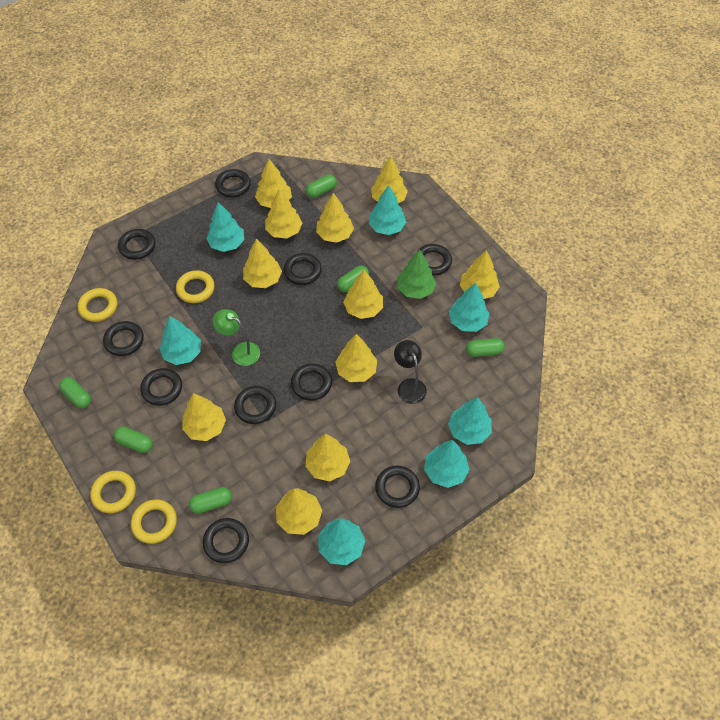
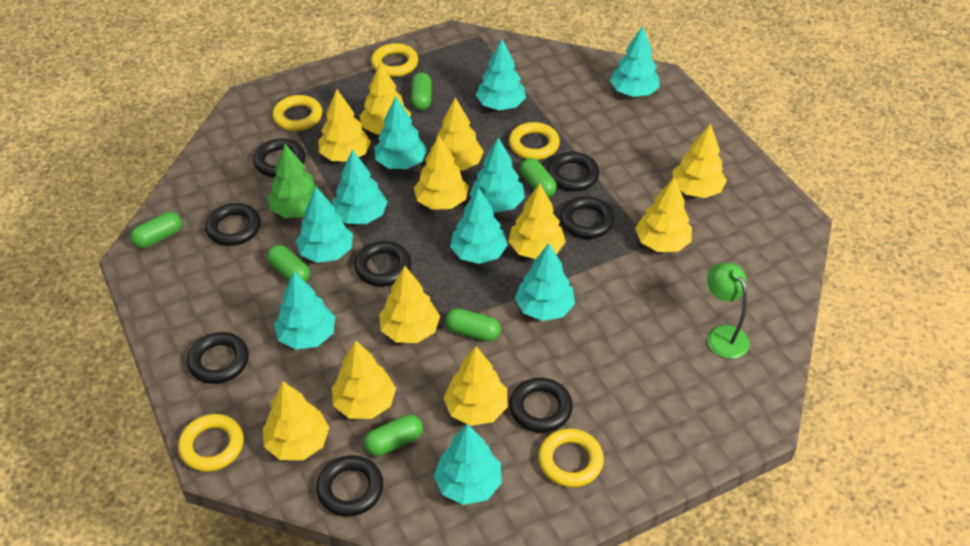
black lamp: 1 -> 0
black ring: 10 -> 8
turquoise tree: 7 -> 10
yellow ring: 4 -> 5

